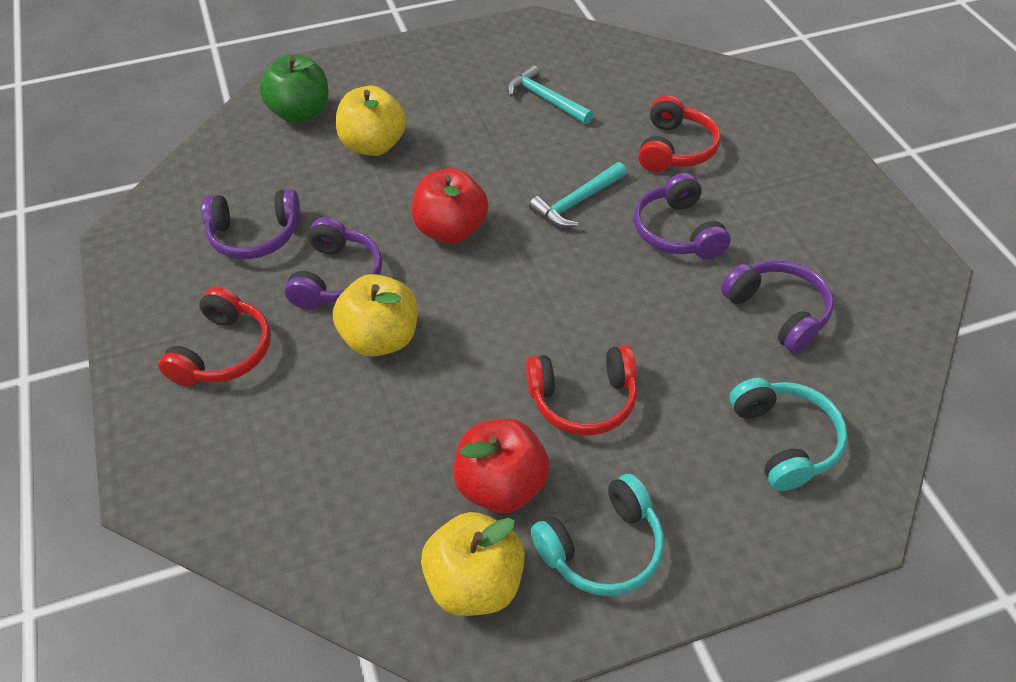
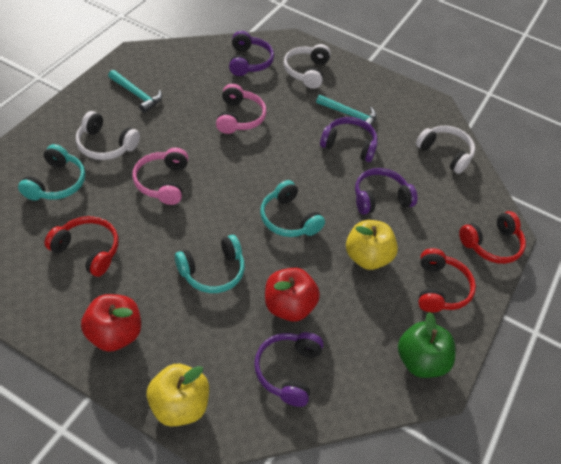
pink headphones: 0 -> 2
turquoise headphones: 2 -> 3
white headphones: 0 -> 3
yellow apple: 3 -> 2

